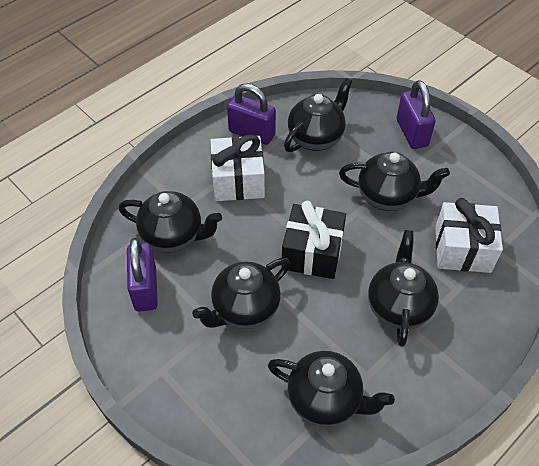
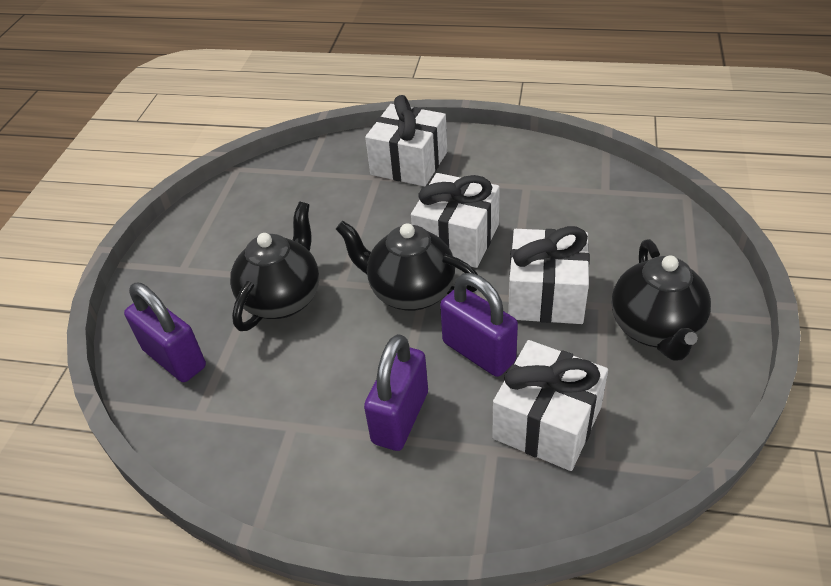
black gift: 1 -> 0
black teapot: 6 -> 3
white gift: 2 -> 4

